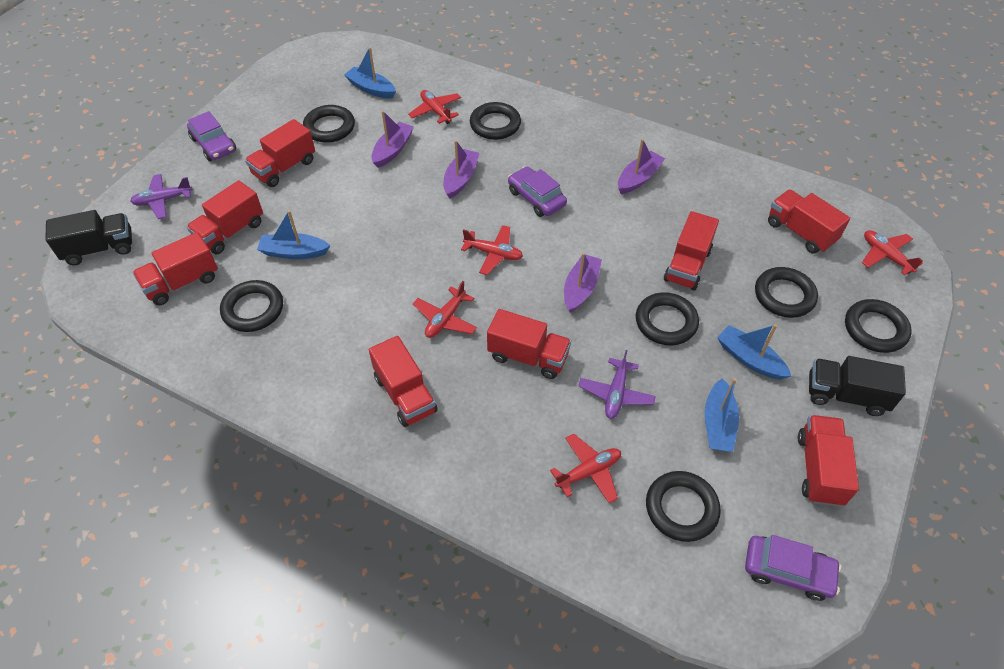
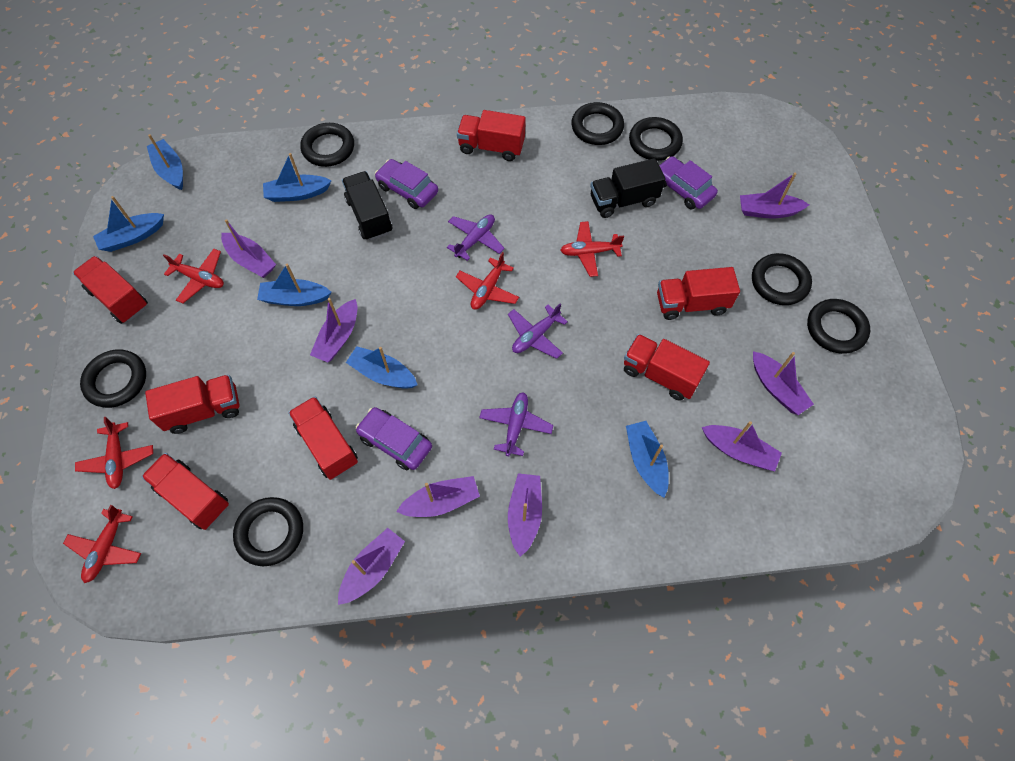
blue boat: 4 -> 6
purple boat: 4 -> 8
purple plane: 2 -> 3
red truck: 8 -> 7

